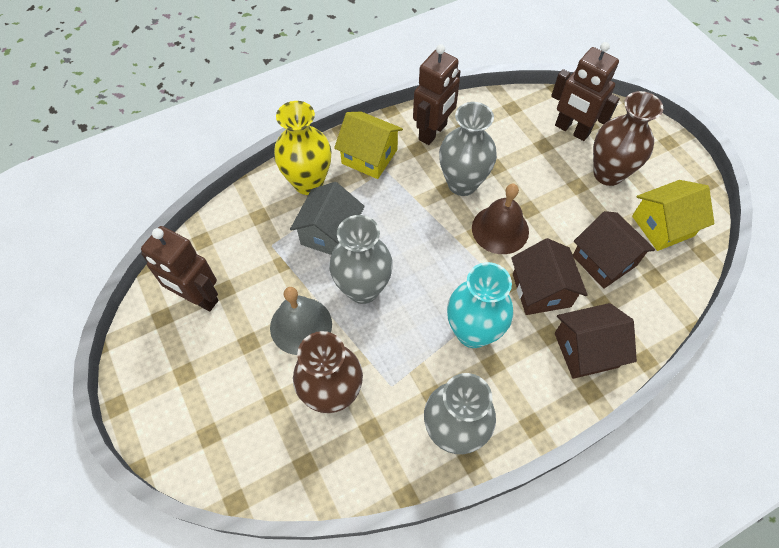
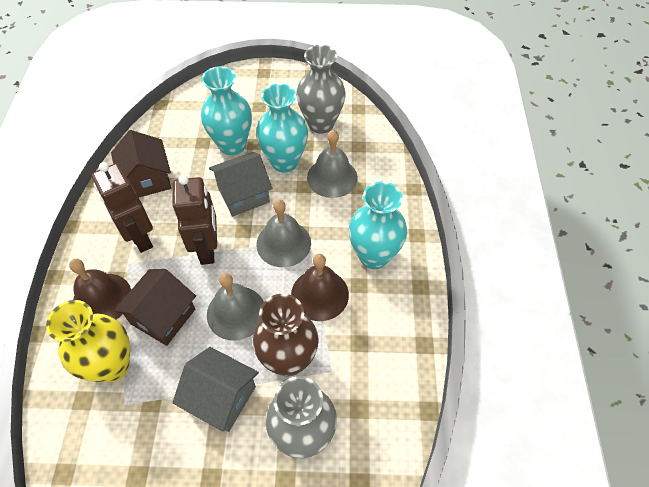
brown bell: 1 -> 2
brown house: 3 -> 2
brown robot: 3 -> 2
brown vase: 2 -> 1
grey bell: 1 -> 3
grey house: 1 -> 2
grey vase: 3 -> 2
turquoise vase: 1 -> 3
yellow house: 2 -> 0

